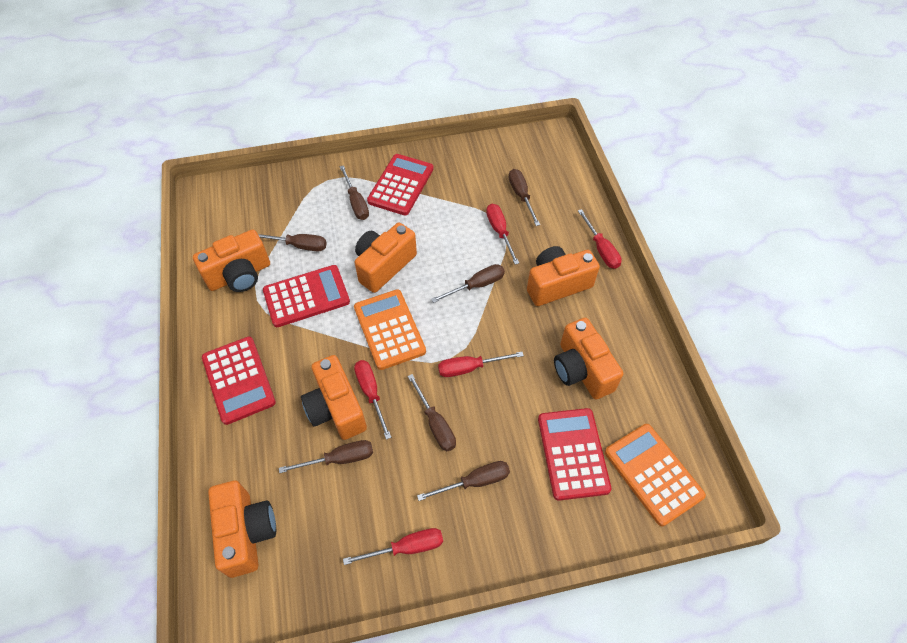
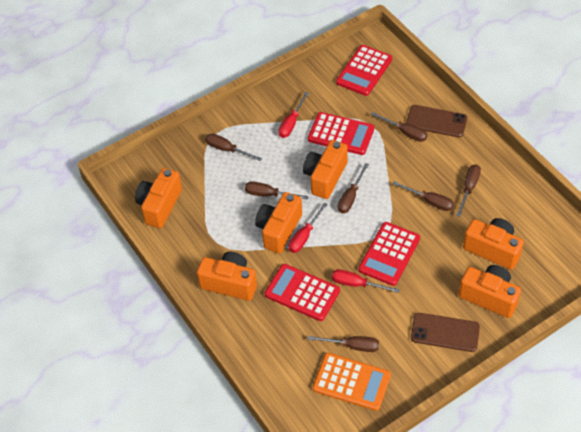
brown phone: 0 -> 2
orange calculator: 2 -> 1
red screwdriver: 5 -> 3

